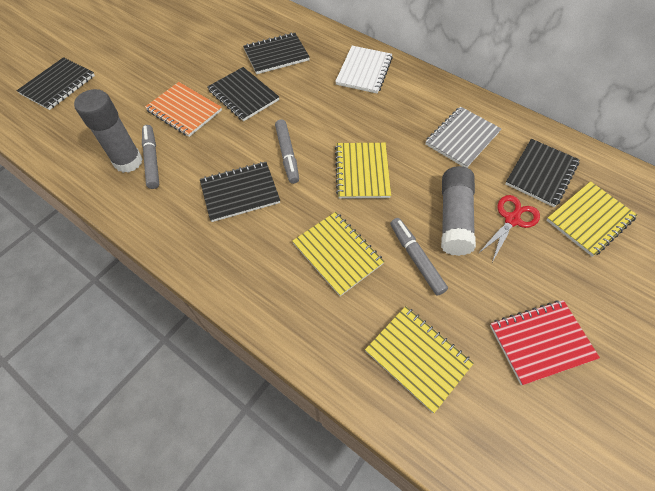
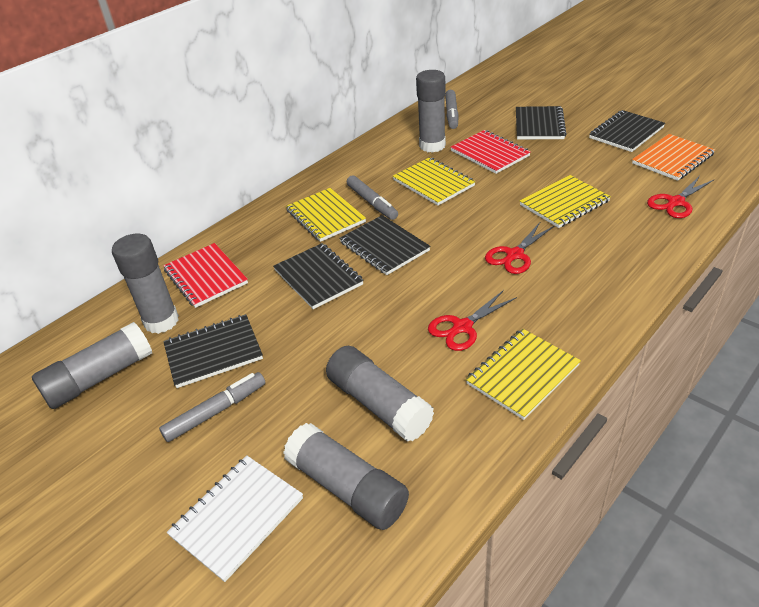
grey glue stick: 2 -> 5
grey notebook: 1 -> 0
red notebook: 1 -> 2
red scissors: 1 -> 3

